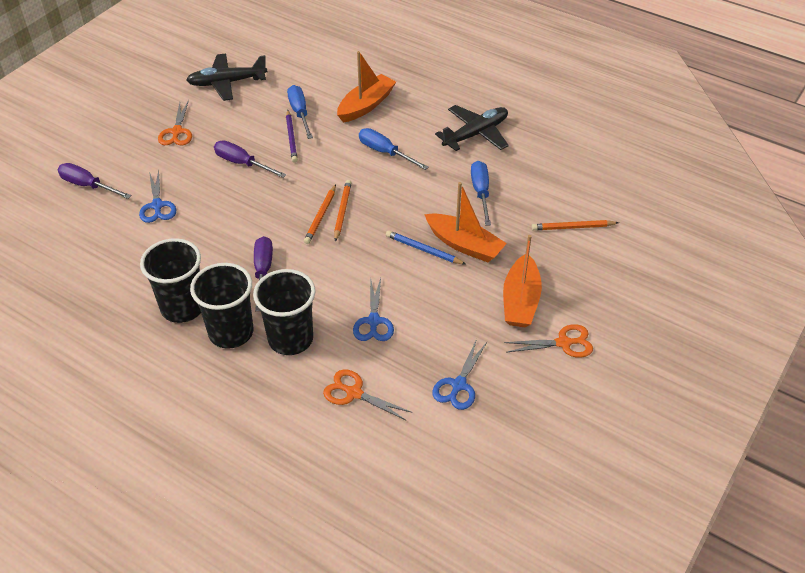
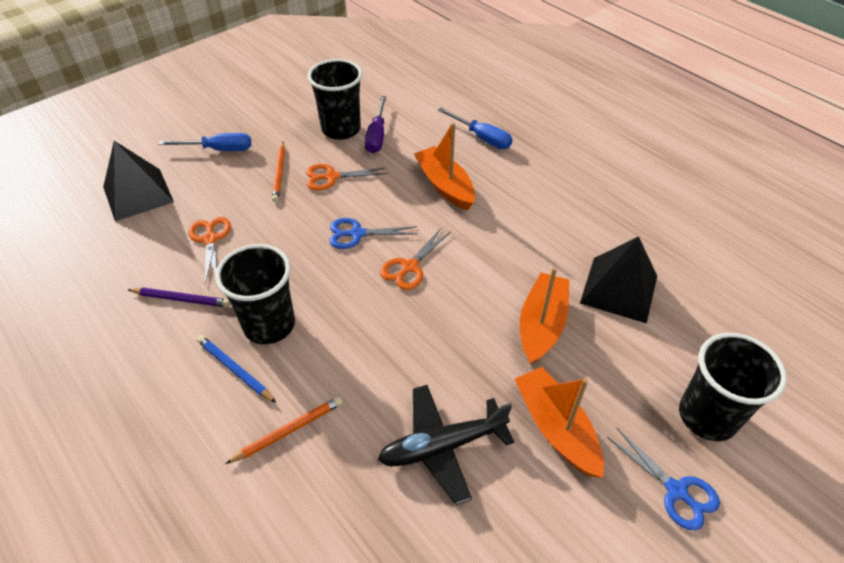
black plane: 2 -> 1
black pyramid: 0 -> 2
blue scissors: 3 -> 2
blue screwdriver: 3 -> 2
orange pencil: 3 -> 2
purple screwdriver: 3 -> 1

